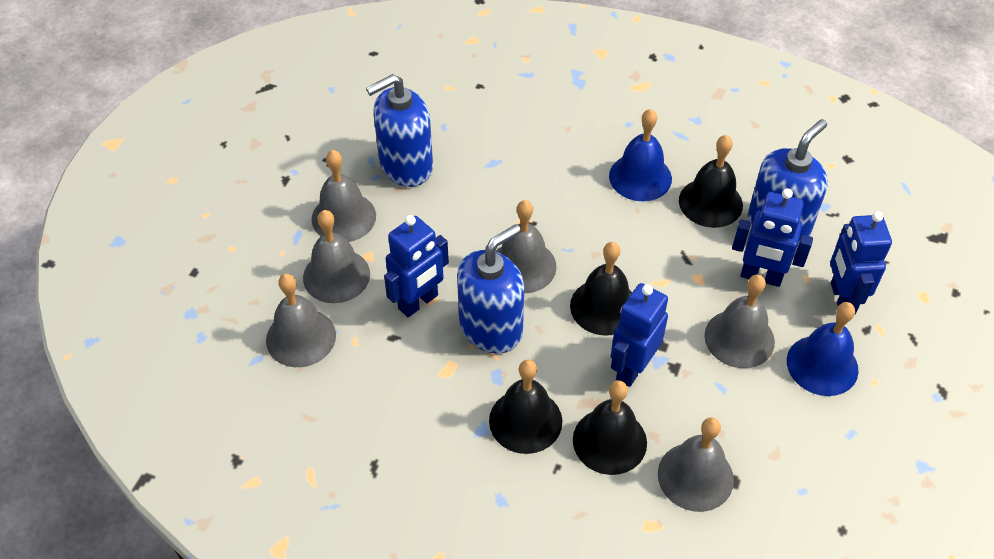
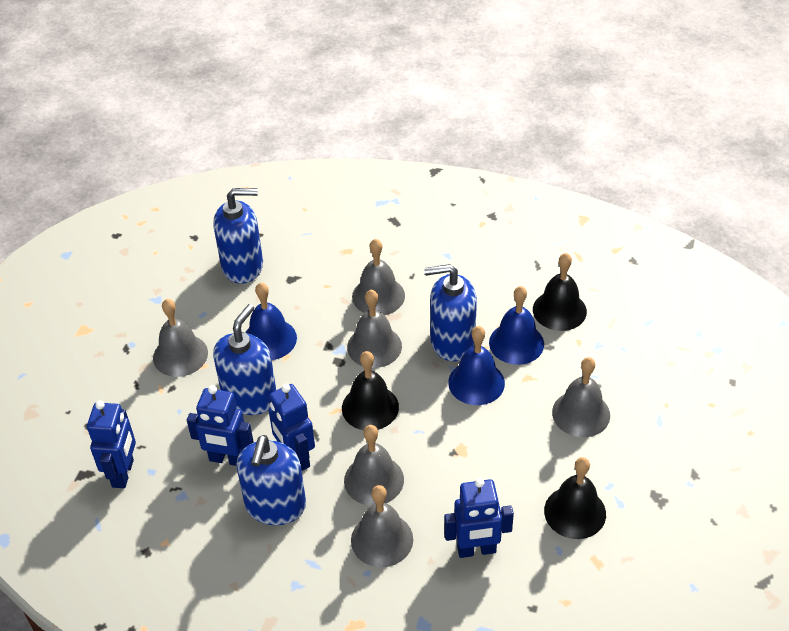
black bell: 4 -> 3
blue bell: 2 -> 3
blue soap dispenser: 3 -> 4

